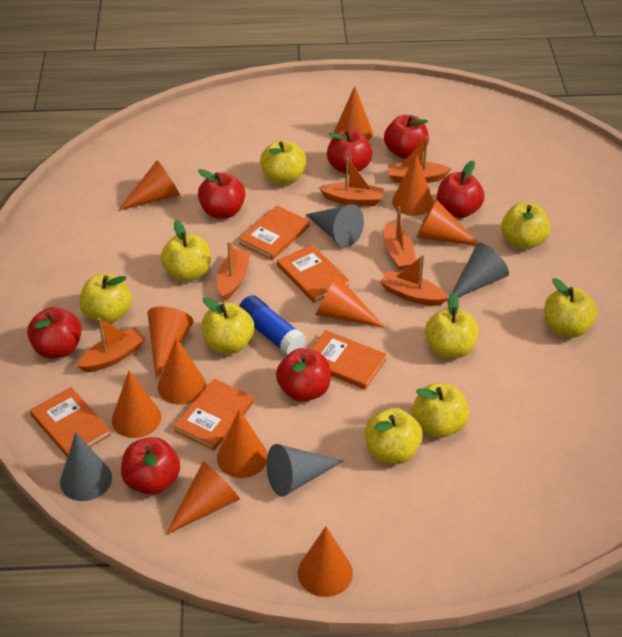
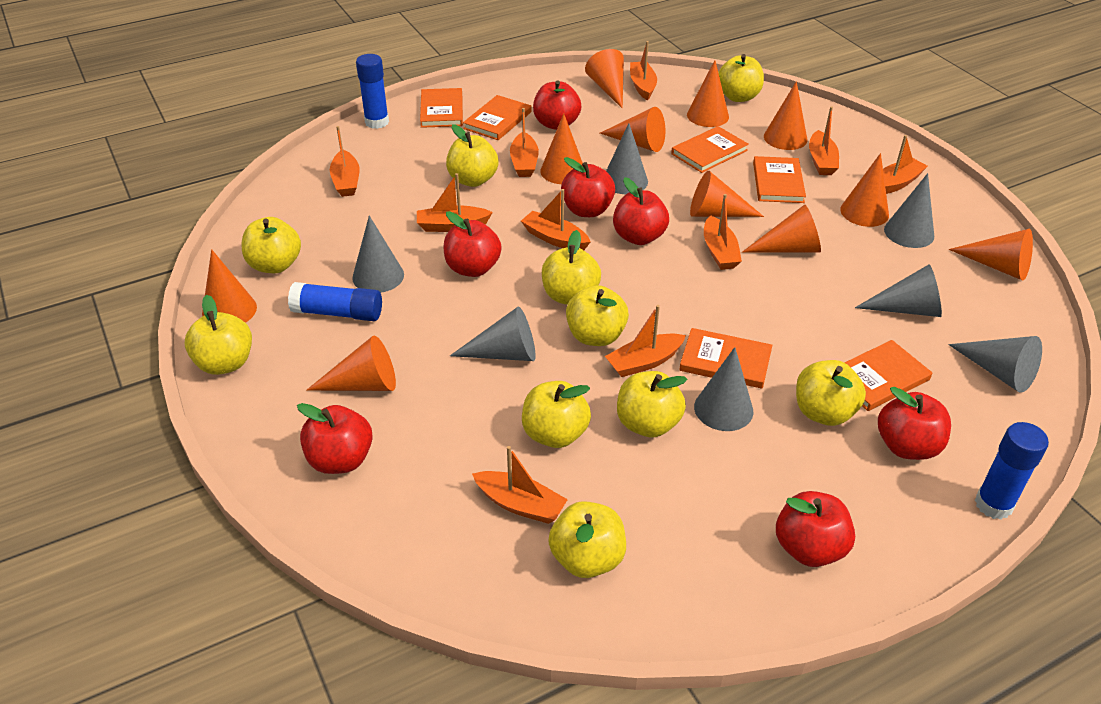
blue glue stick: 1 -> 3
grey cone: 4 -> 7
orange boat: 6 -> 10
orange book: 5 -> 6
yellow apple: 9 -> 10

